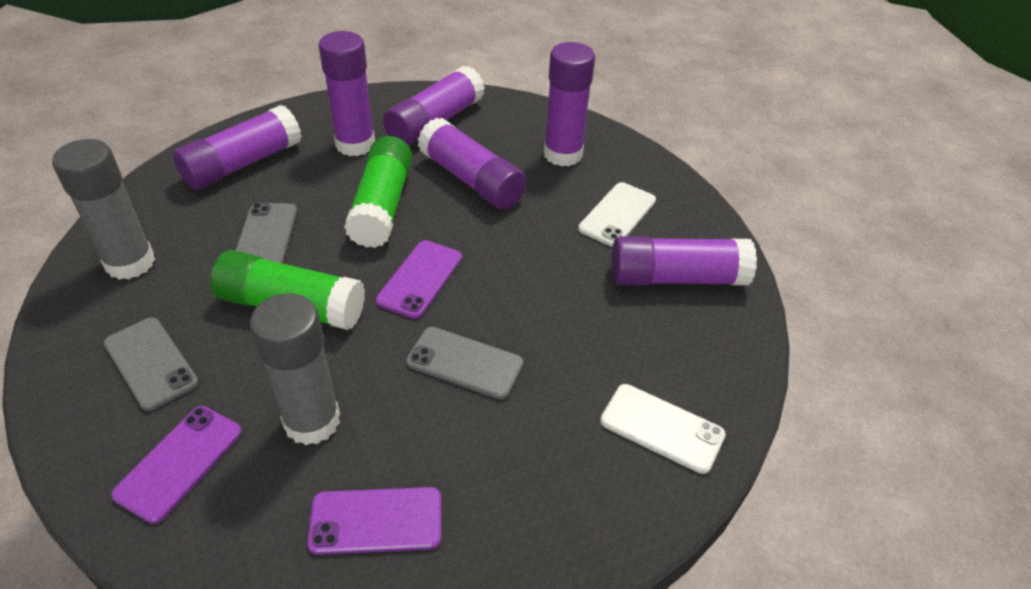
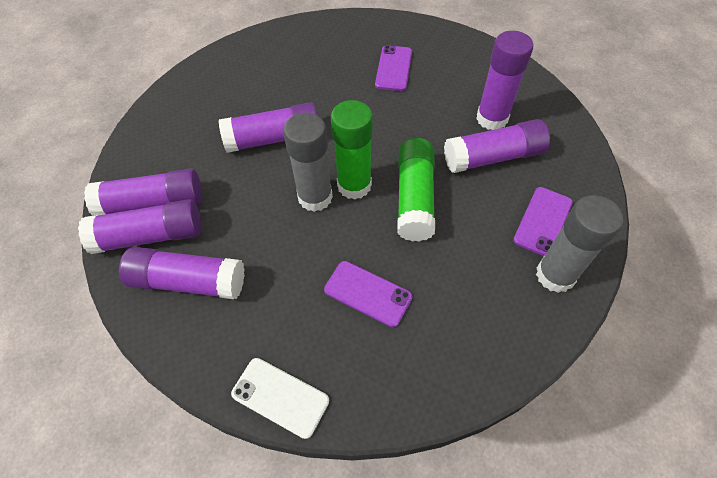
grey phone: 3 -> 0
white phone: 2 -> 1

